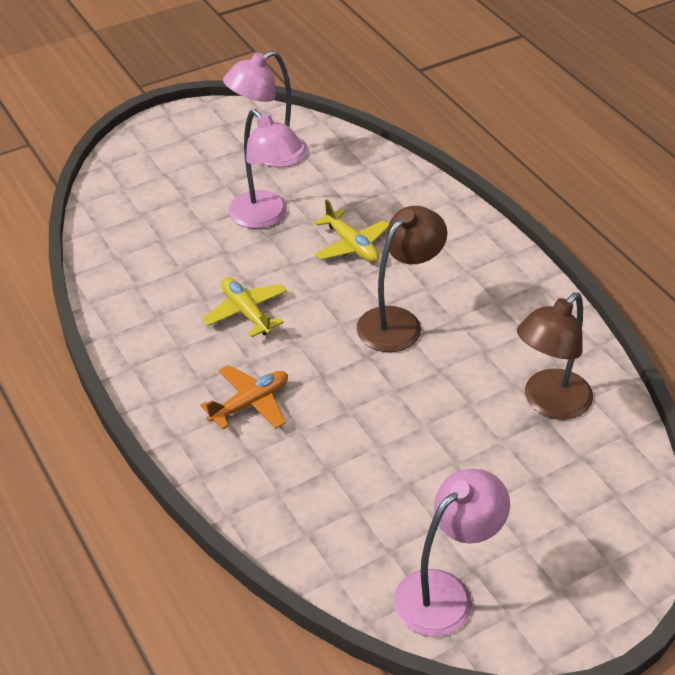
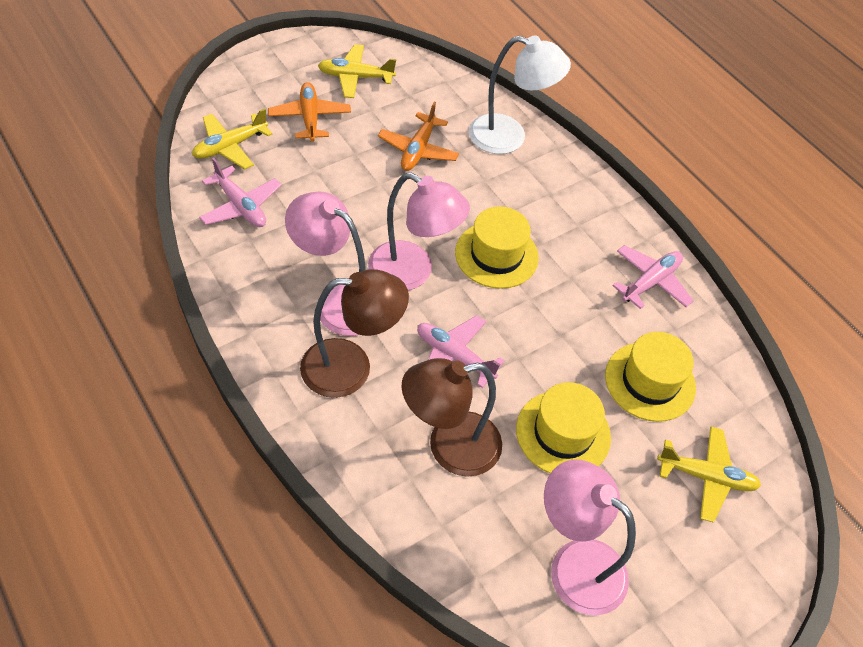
orange plane: 1 -> 2
pink plane: 0 -> 3
white lamp: 0 -> 1
yellow hat: 0 -> 3
yellow plane: 2 -> 3

